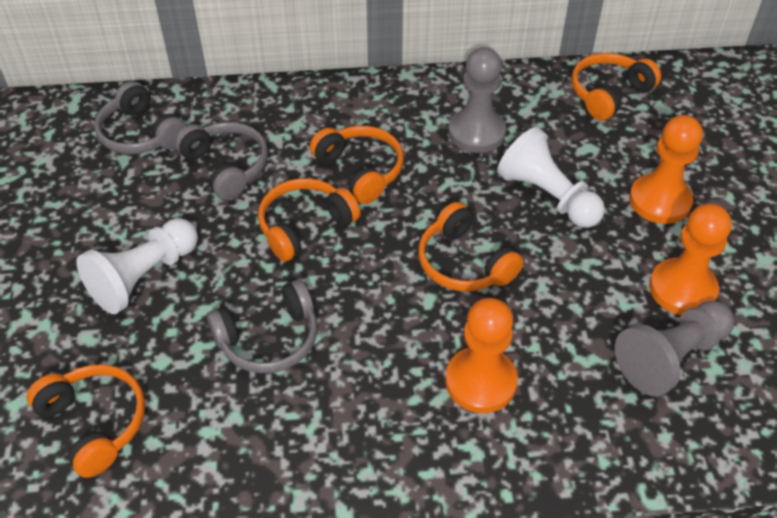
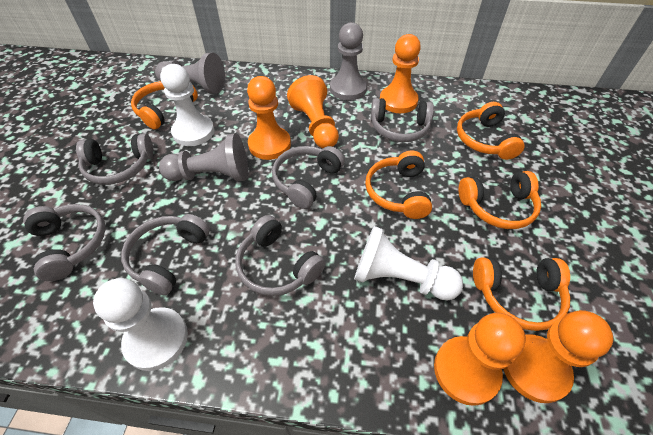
grey headphones: 3 -> 6
grey pawn: 2 -> 3
orange pawn: 3 -> 5
white pawn: 2 -> 3

